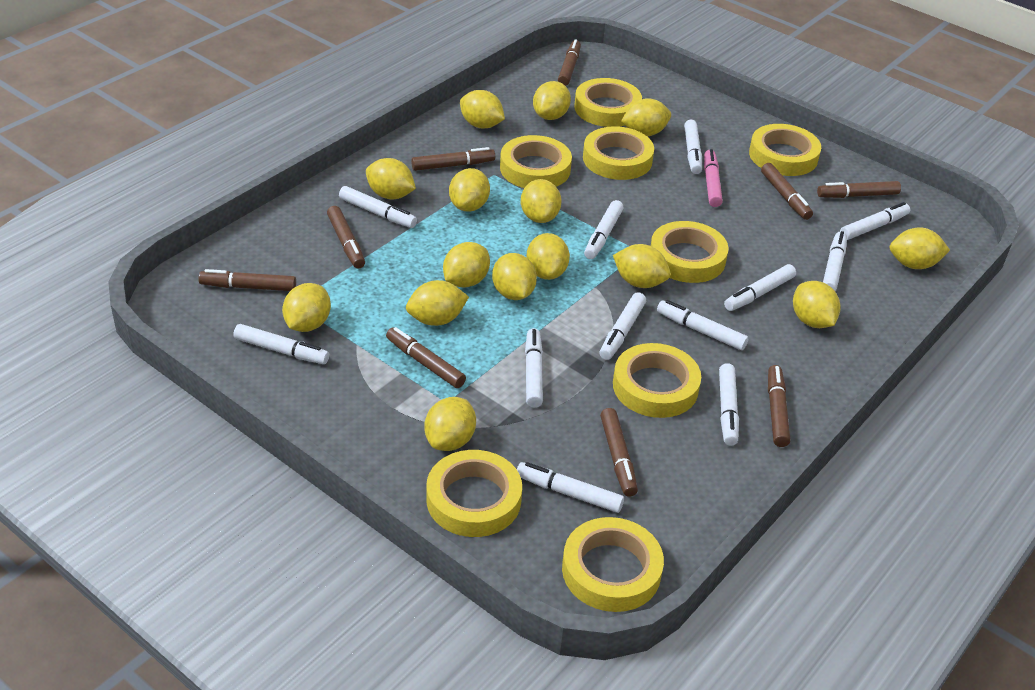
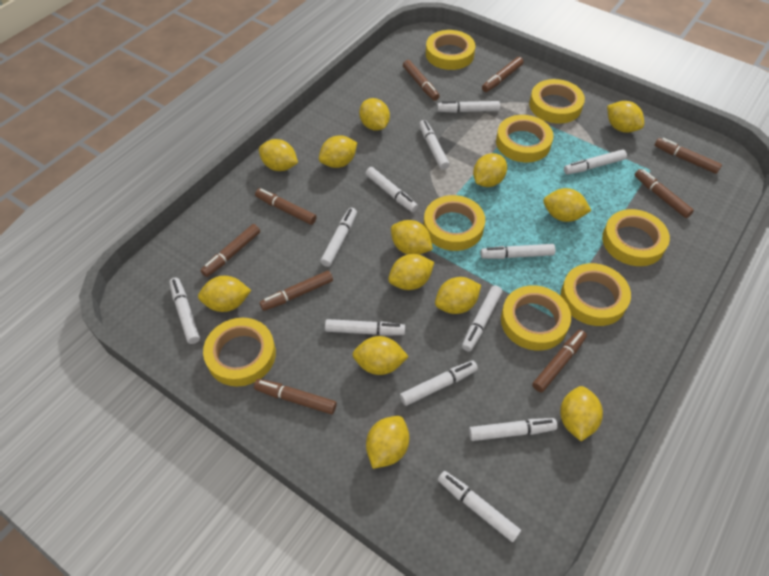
pink marker: 1 -> 0
yellow lemon: 15 -> 13

